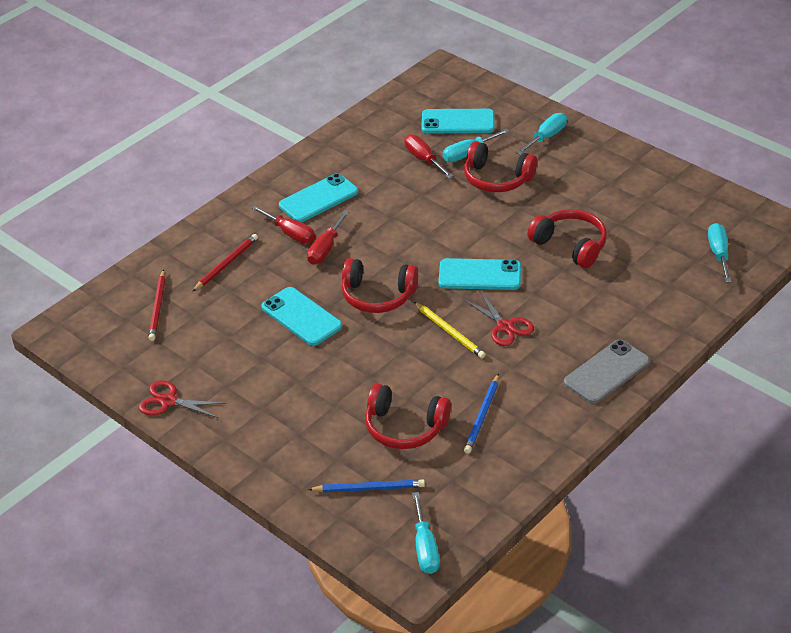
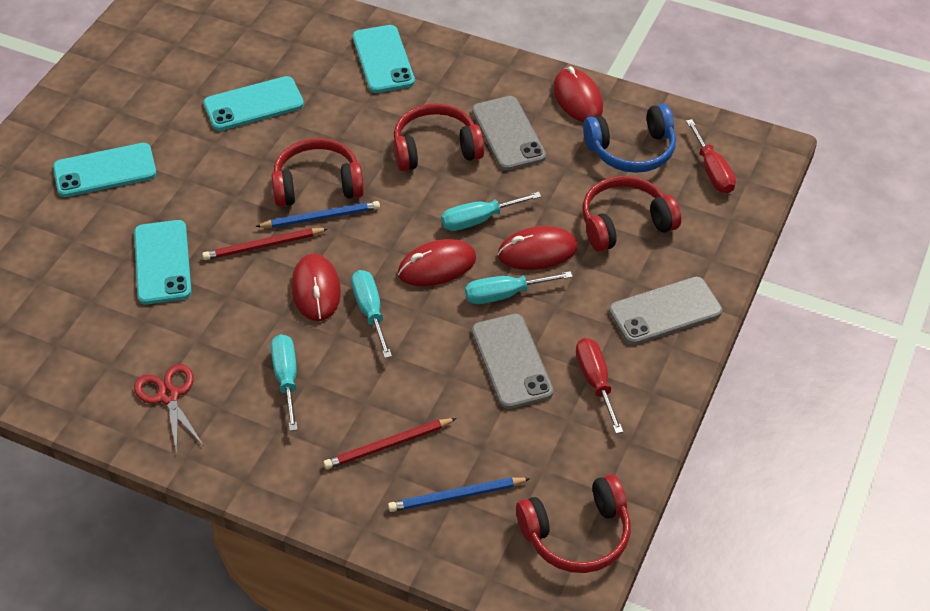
blue headphones: 0 -> 1
grey phone: 1 -> 3
red mouse: 0 -> 4
red scissors: 2 -> 1
red screwdriver: 3 -> 2
yellow pencil: 1 -> 0

